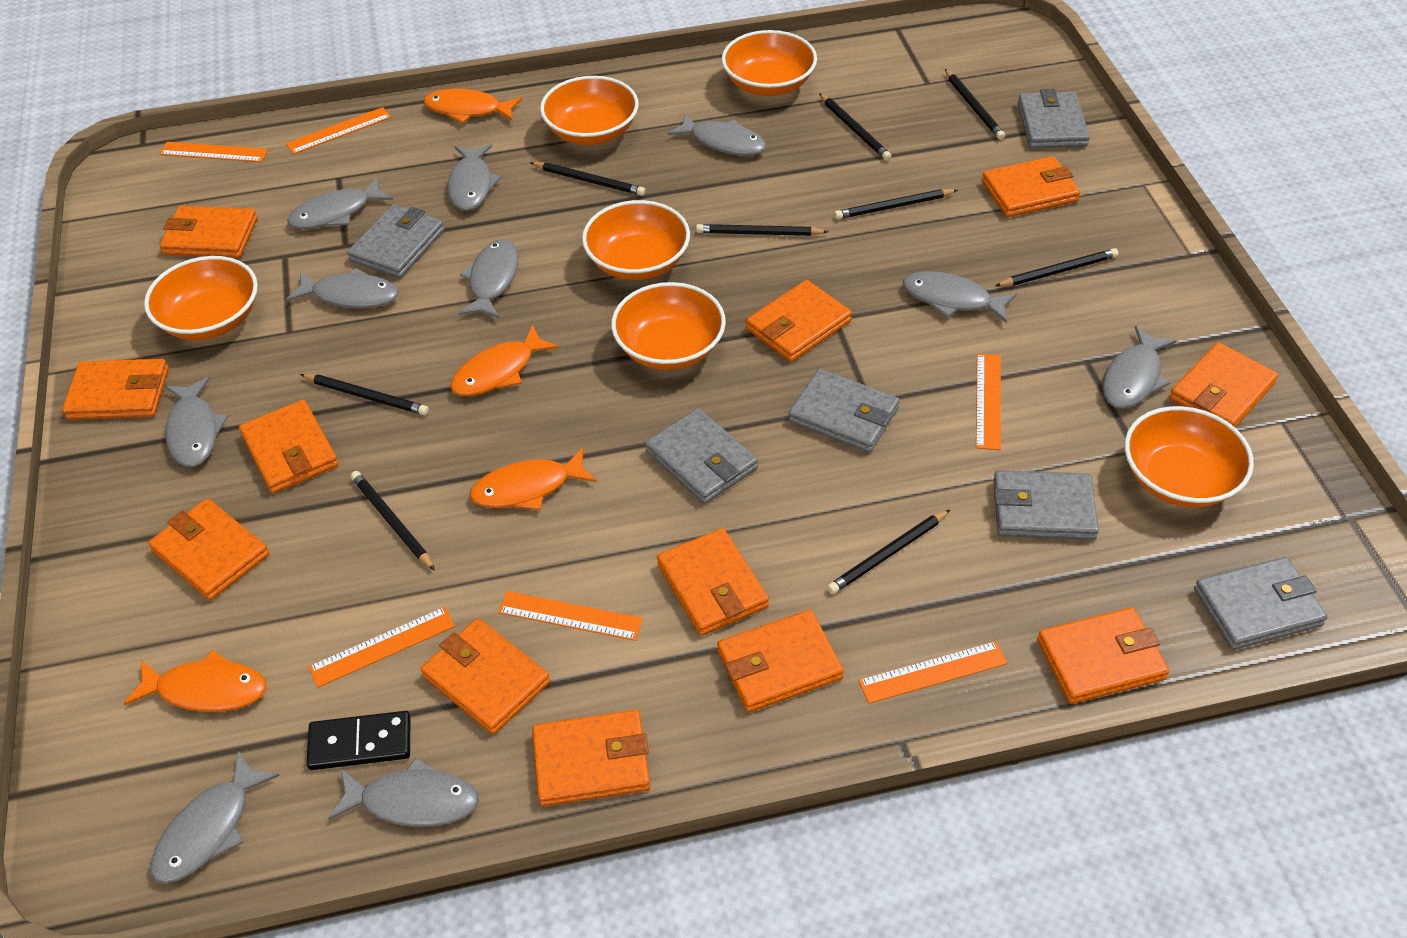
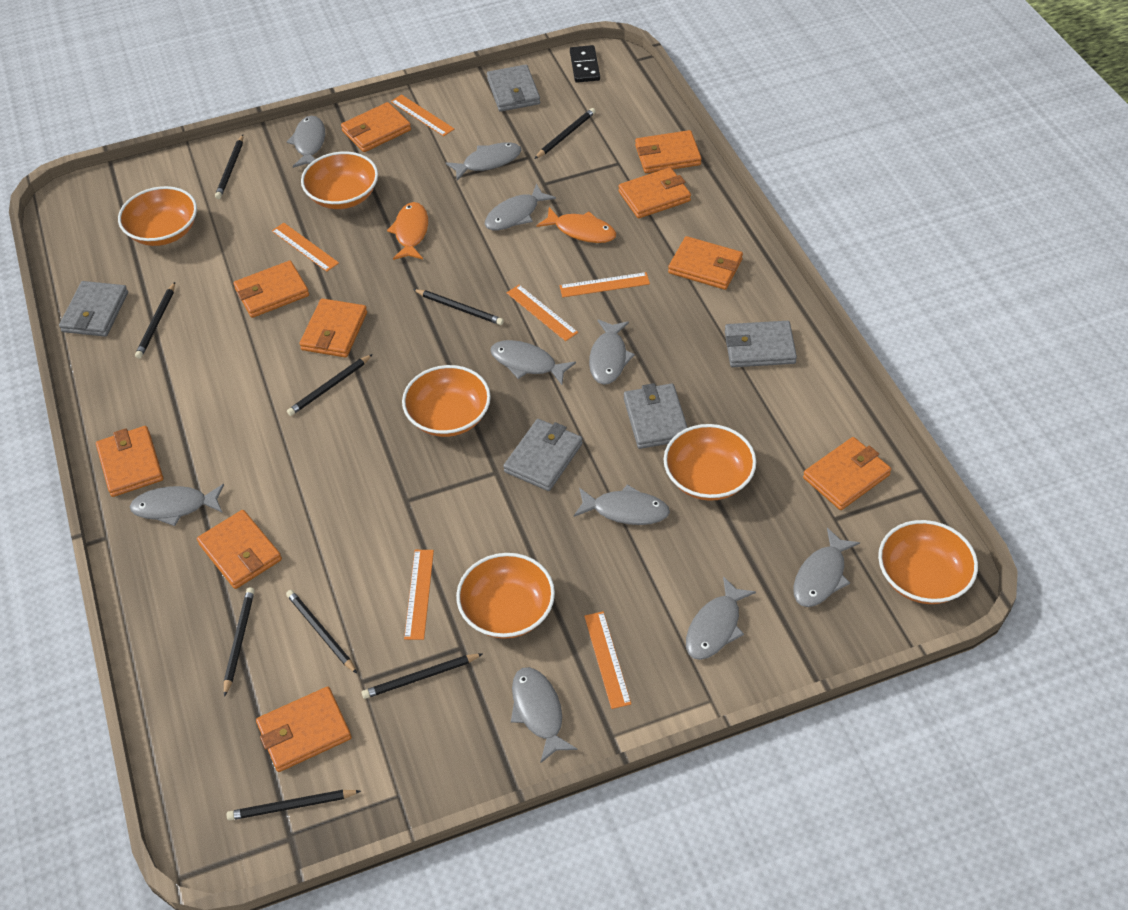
grey wallet: 6 -> 5
orange fish: 4 -> 2
orange wallet: 12 -> 10

